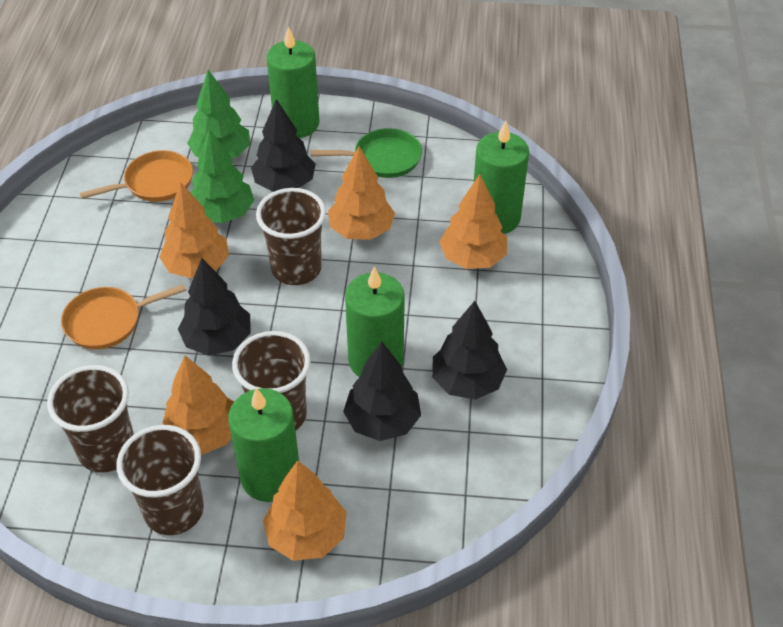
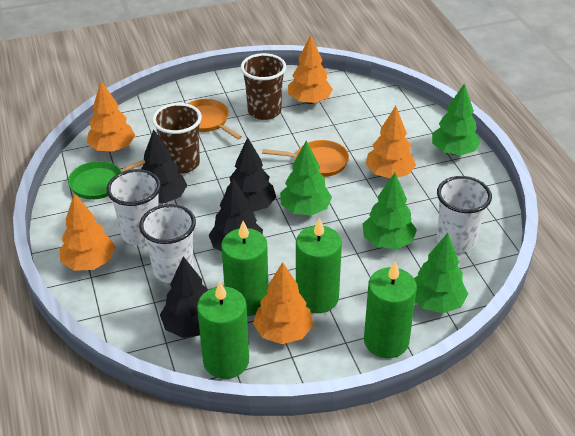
brown cup: 4 -> 2
green tree: 2 -> 4
white cup: 0 -> 3

